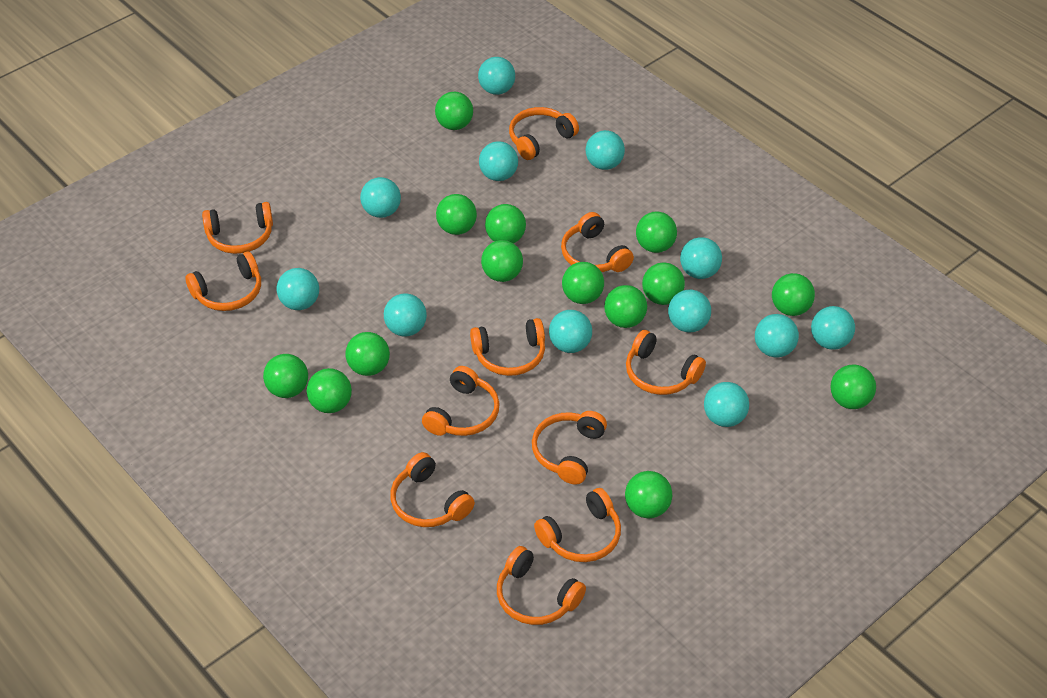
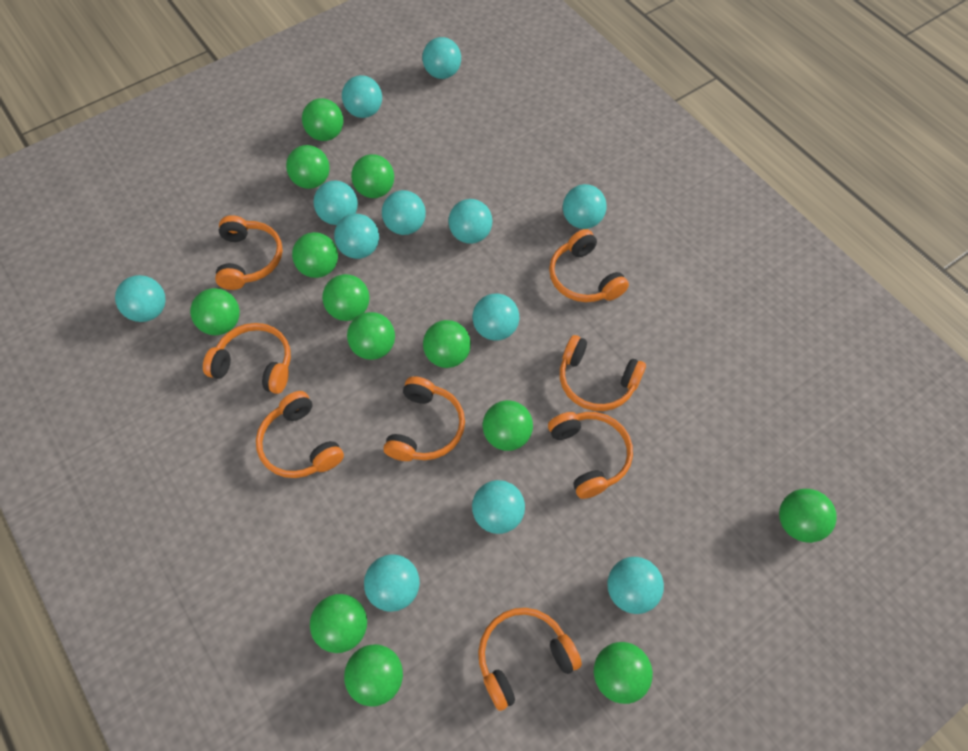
green ball: 14 -> 13
orange headphones: 11 -> 8

